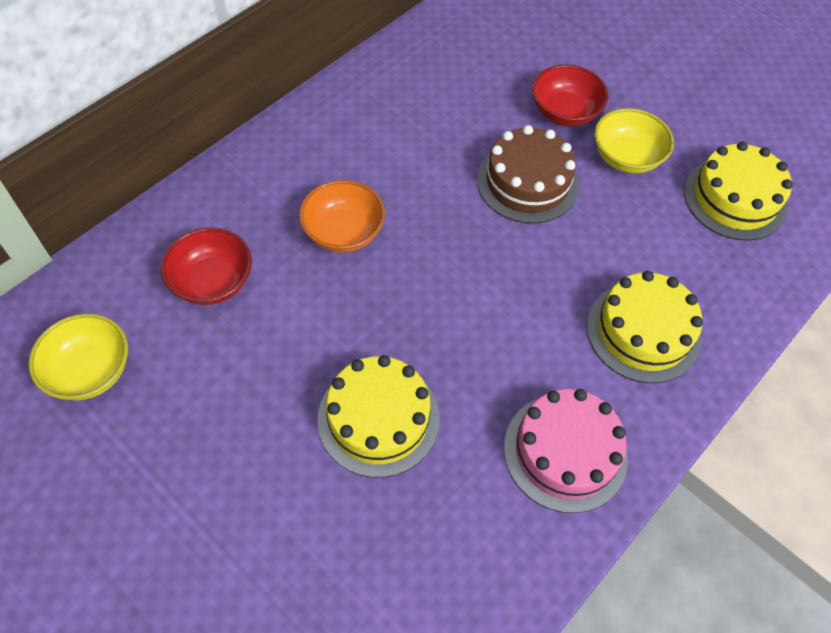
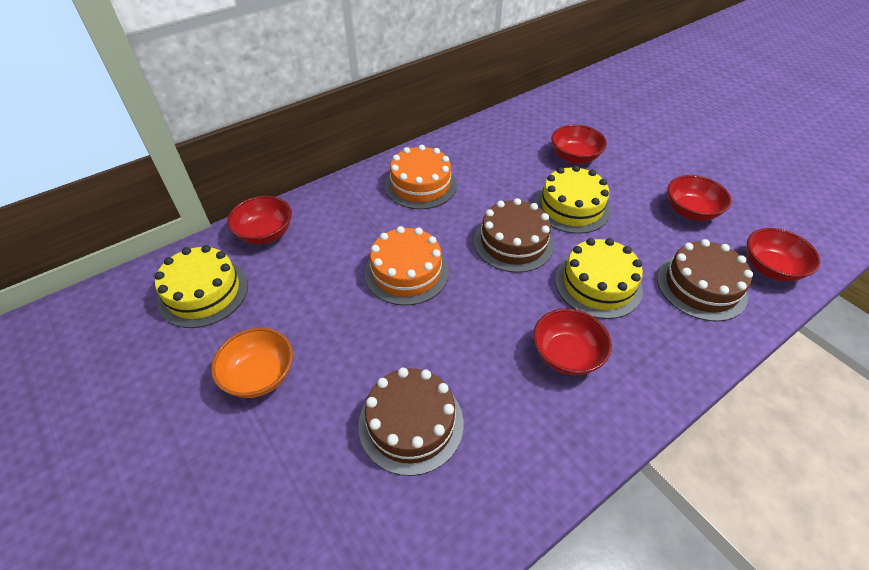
brown cake: 1 -> 3
orange cake: 0 -> 2
pink cake: 1 -> 0
red bowl: 2 -> 5
yellow bowl: 2 -> 0

